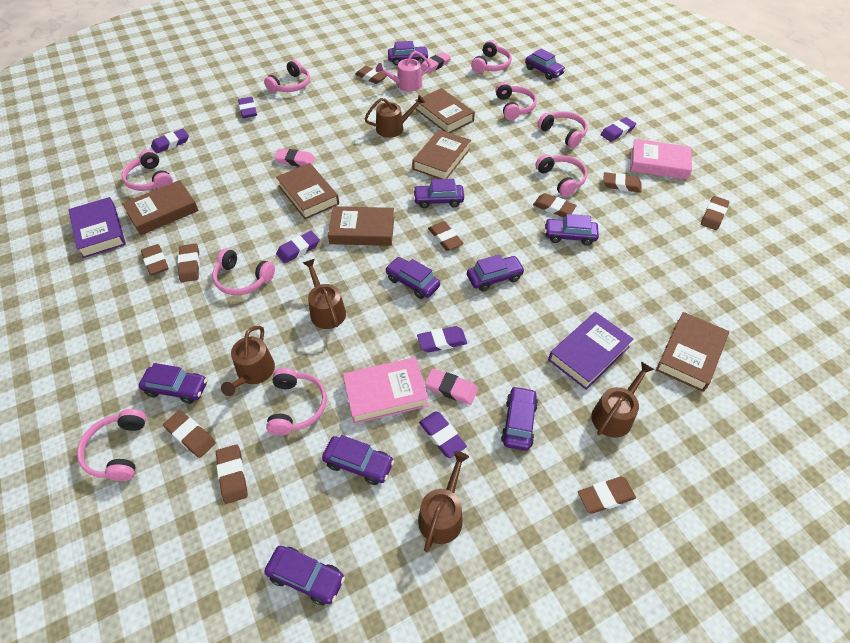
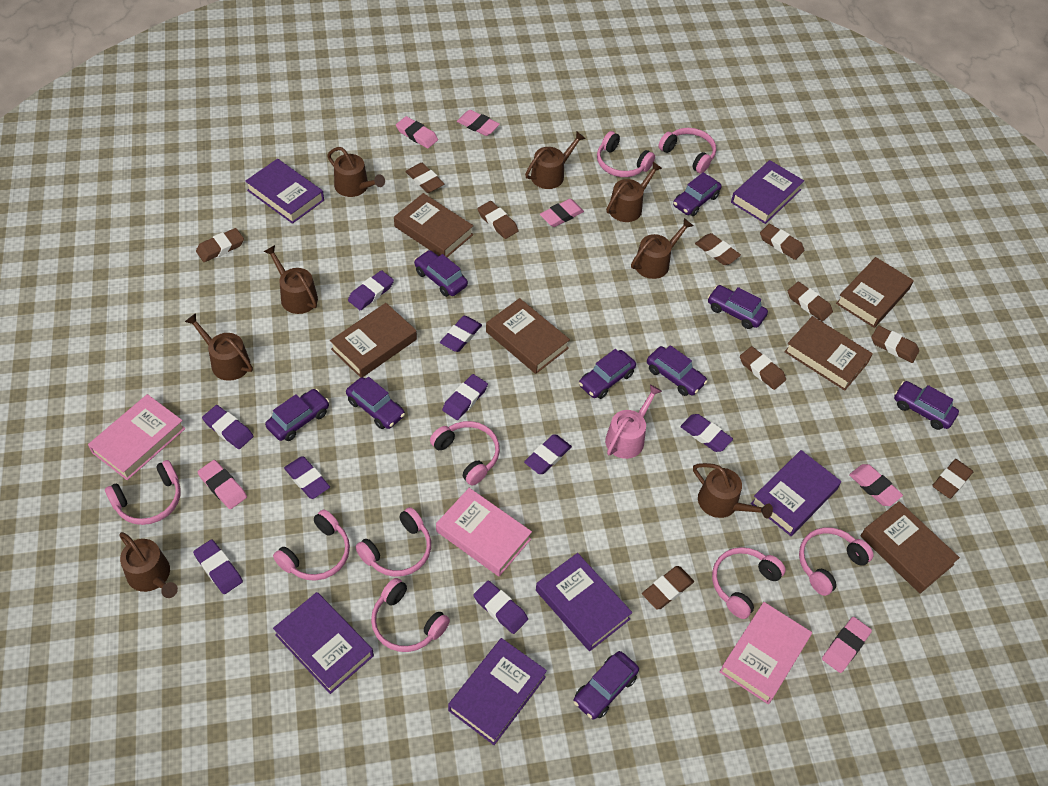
brown watering can: 5 -> 8
pink book: 2 -> 3
pink eraser: 3 -> 6
purple book: 2 -> 6
purple car: 10 -> 9
purple eraser: 6 -> 9

